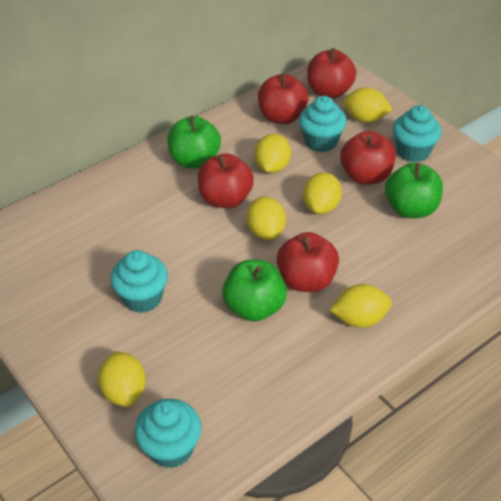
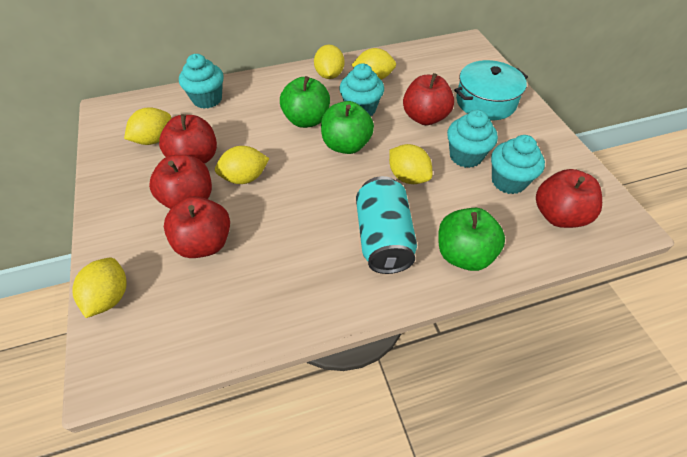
turquoise can: 0 -> 1
turquoise pot: 0 -> 1

